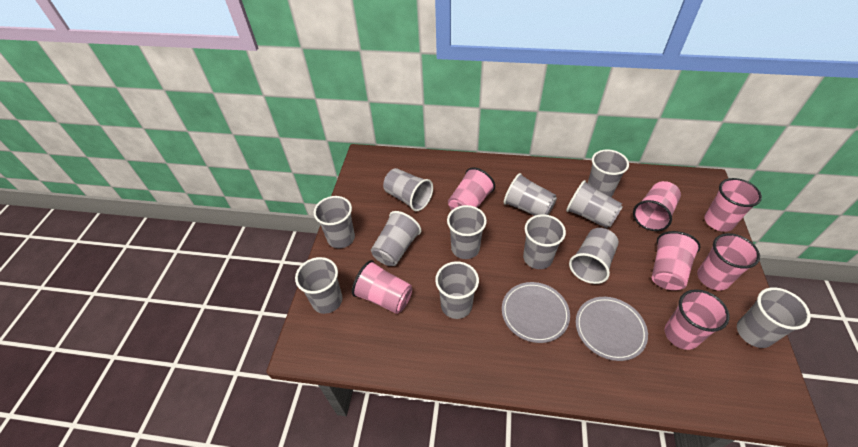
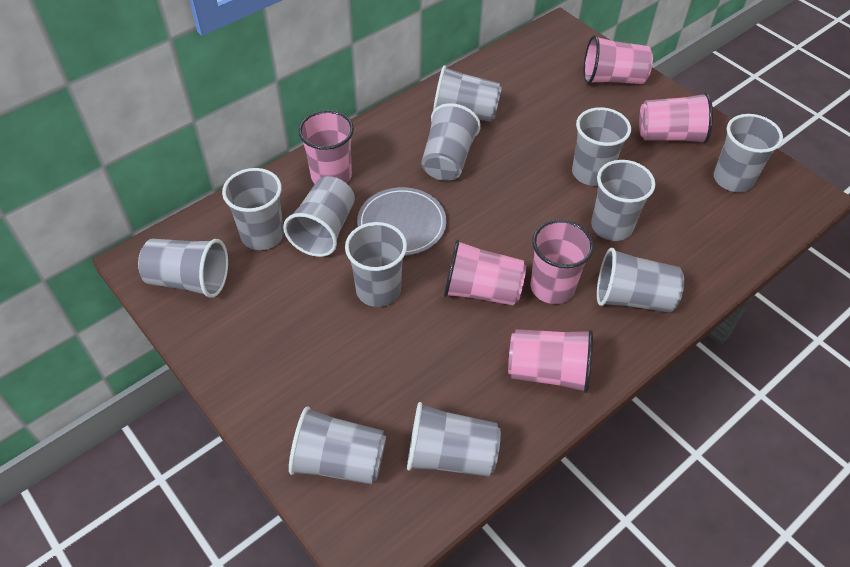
grey plate: 2 -> 1
pink cup: 7 -> 6

